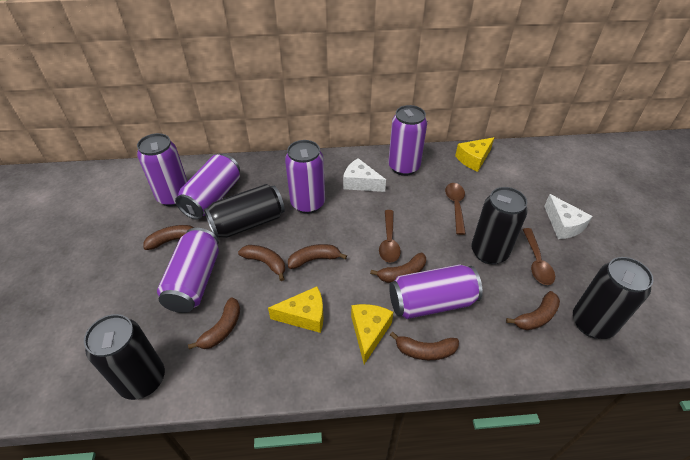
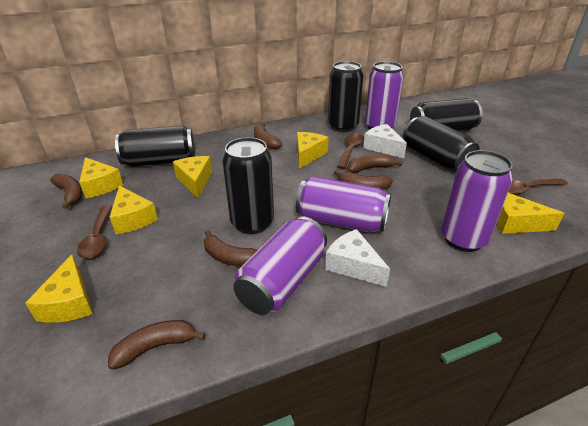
black can: 4 -> 5
brown banana: 7 -> 6
purple can: 6 -> 4
yellow cheese: 3 -> 6

